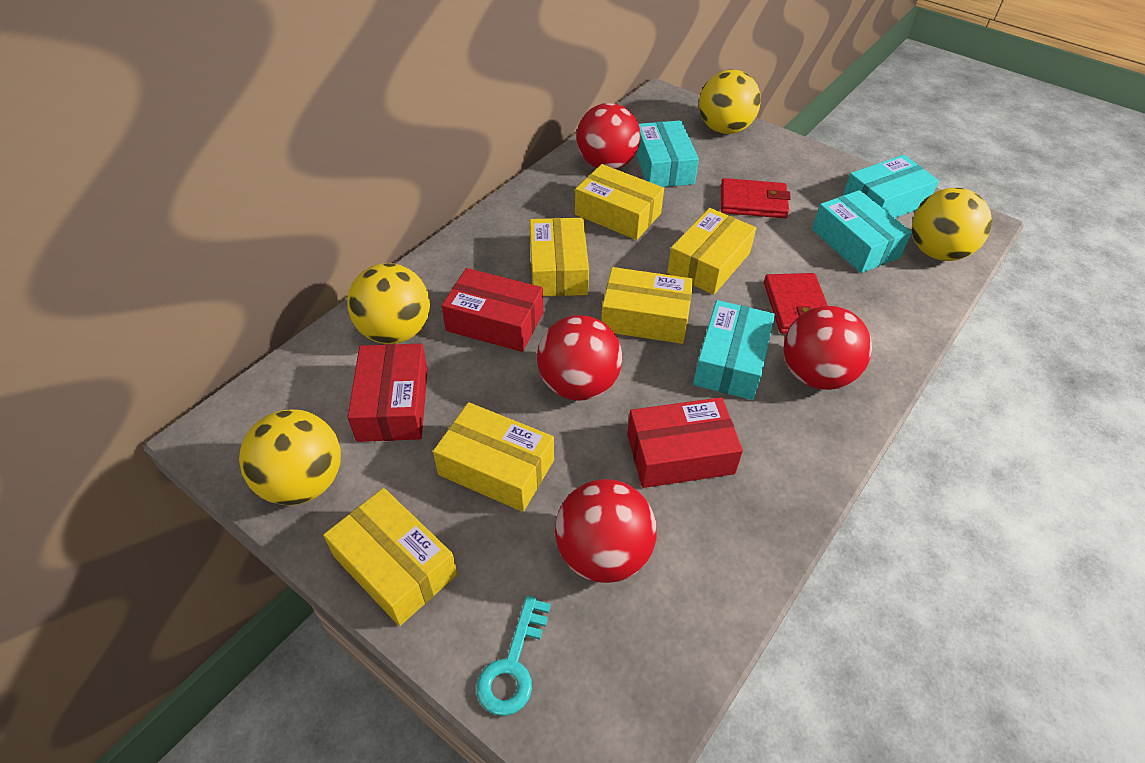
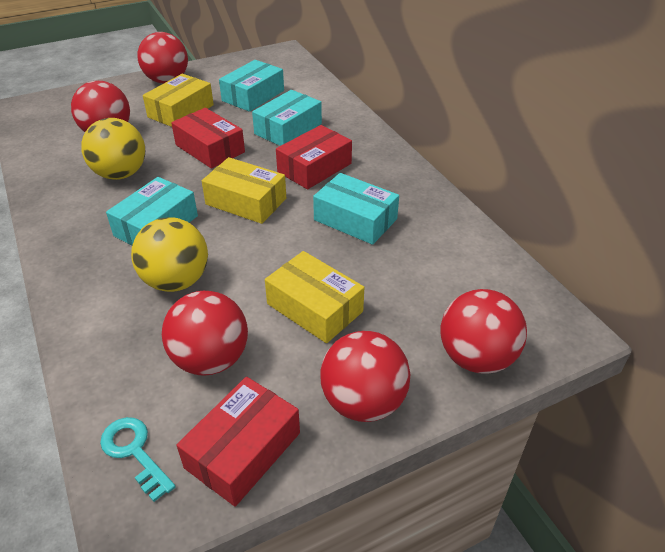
red ball: 4 -> 5
red wallet: 2 -> 0
yellow ball: 4 -> 2
yellow box: 6 -> 3

